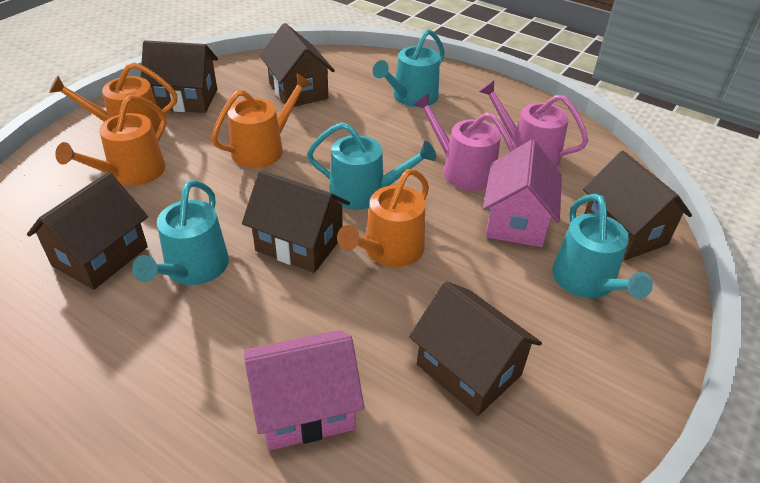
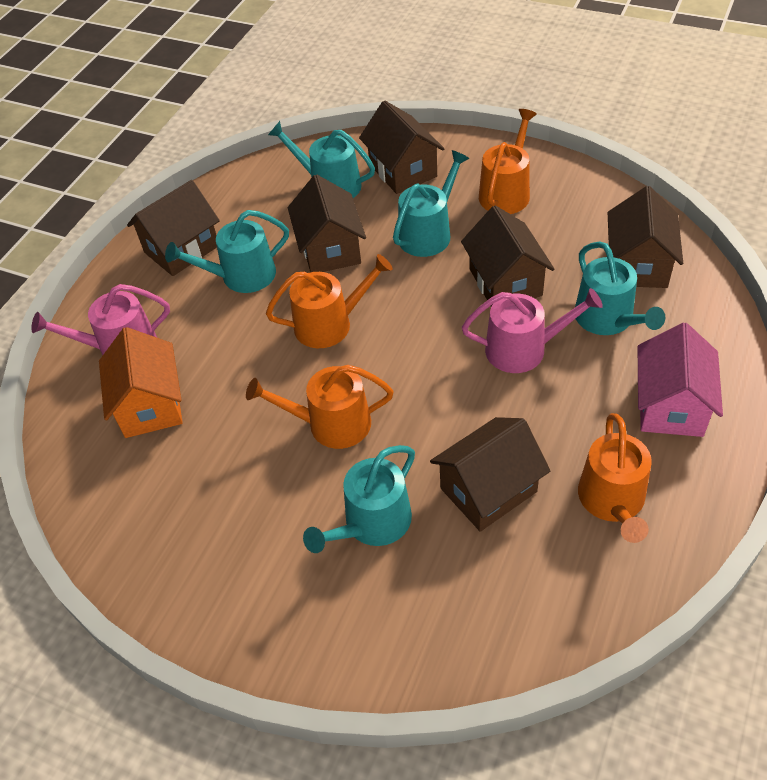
orange house: 0 -> 1
pink house: 2 -> 1
turquoise watering can: 4 -> 5

